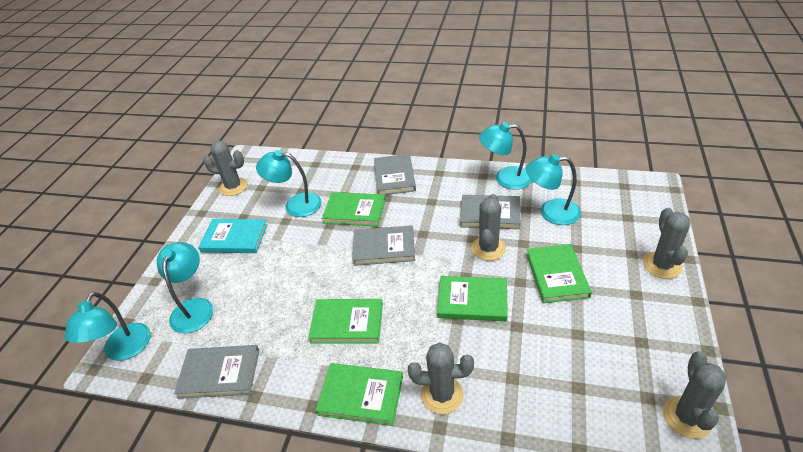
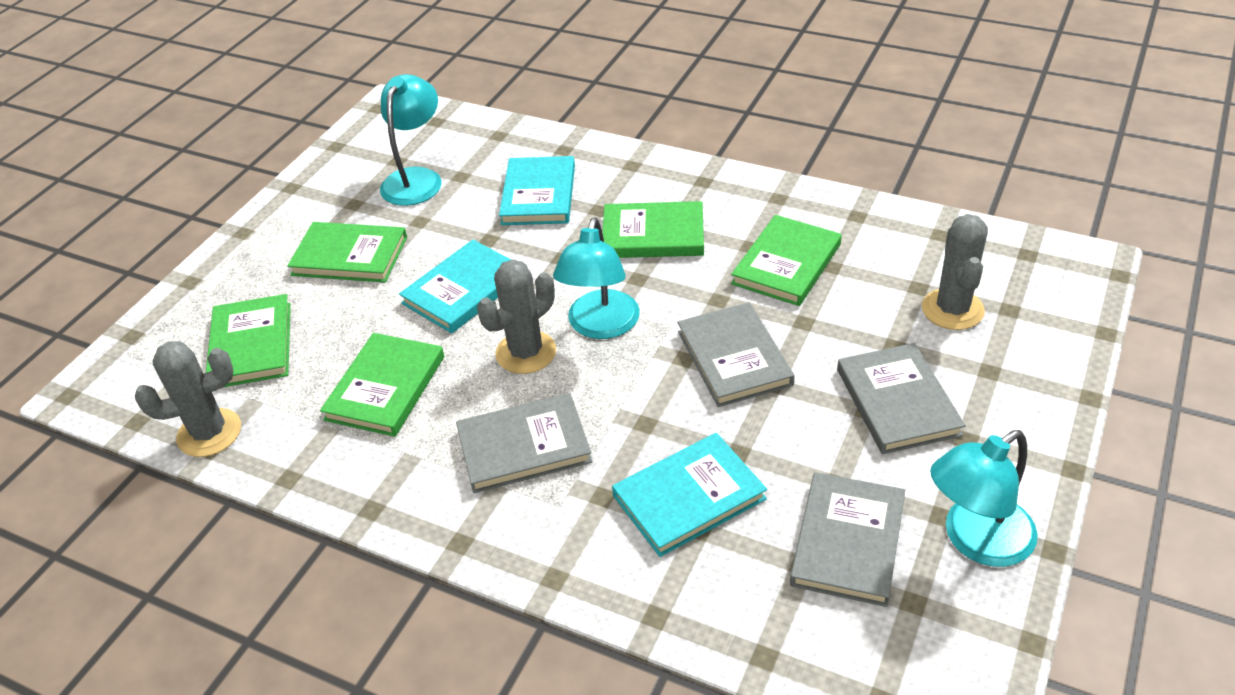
grey cactus: 5 -> 3
turquoise book: 1 -> 3
turquoise lamp: 5 -> 3

